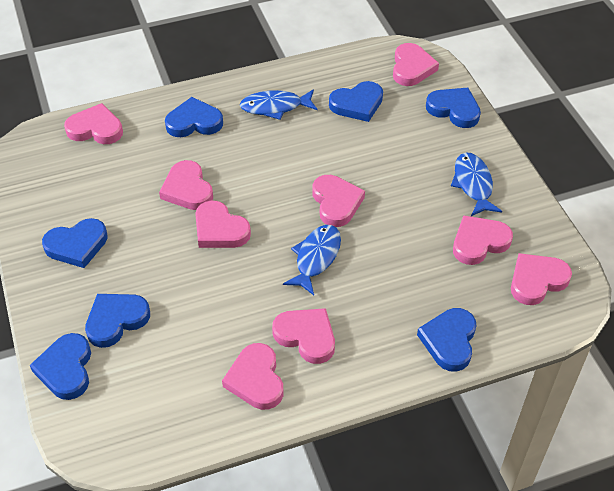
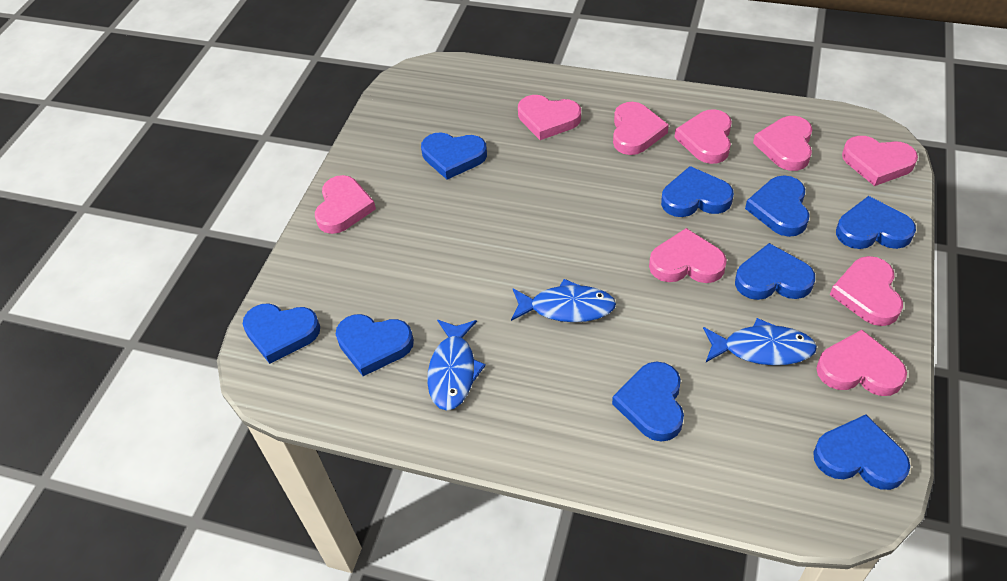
blue heart: 7 -> 9

